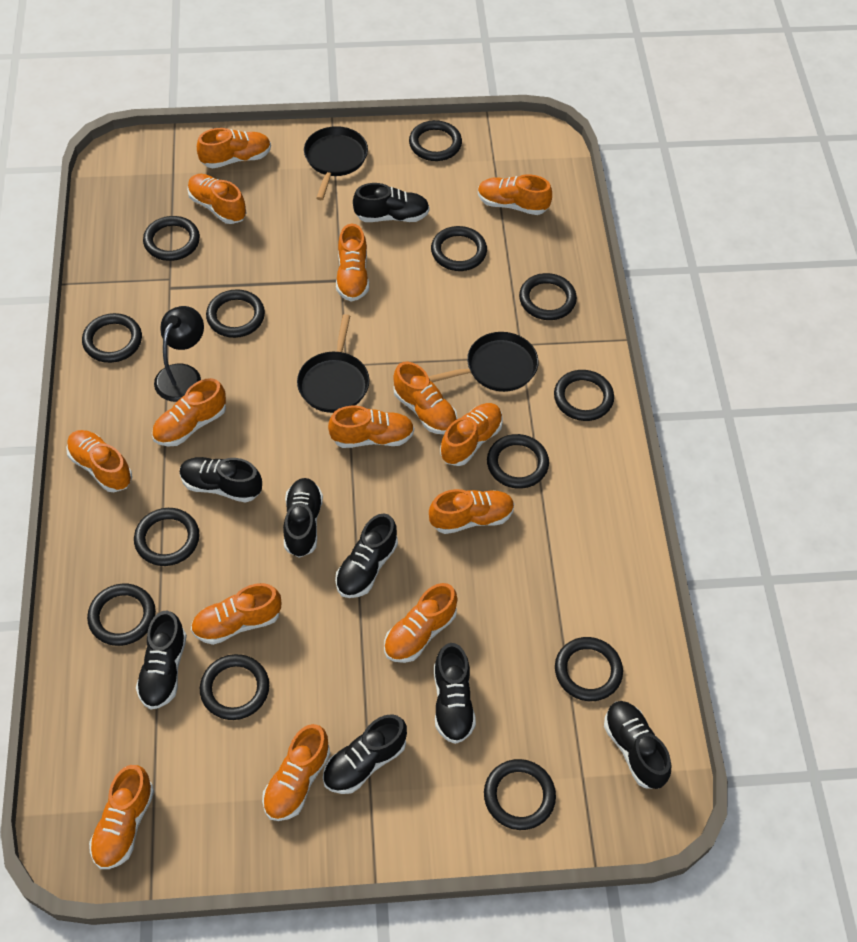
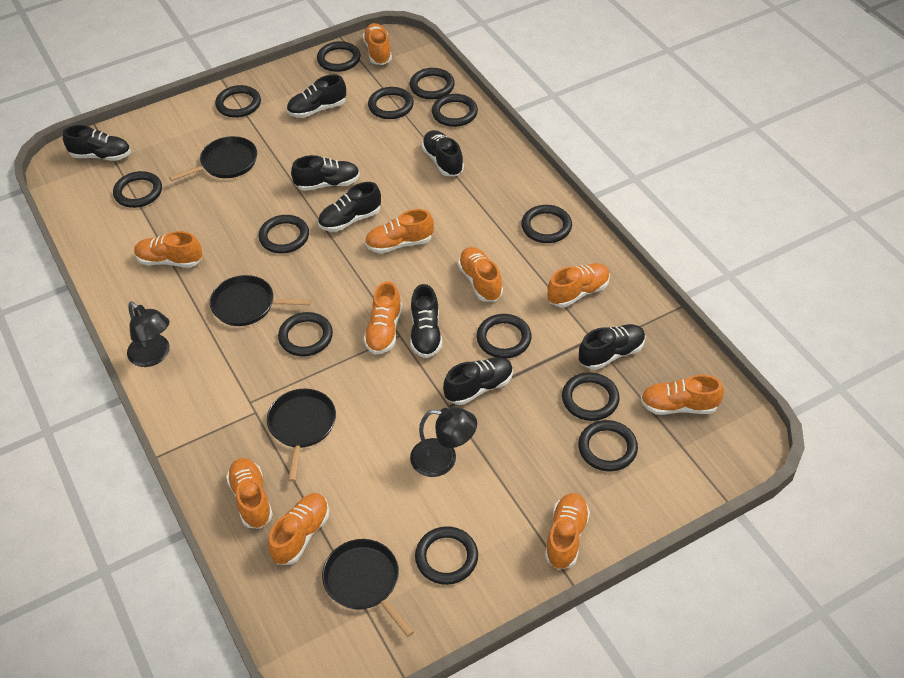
black lamp: 1 -> 2
black pan: 3 -> 4
orange shoe: 14 -> 10

